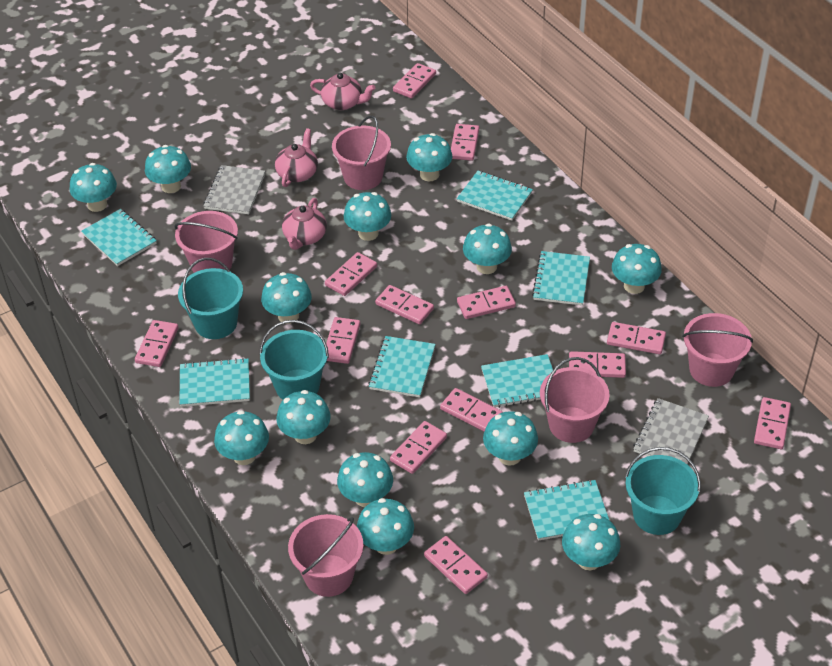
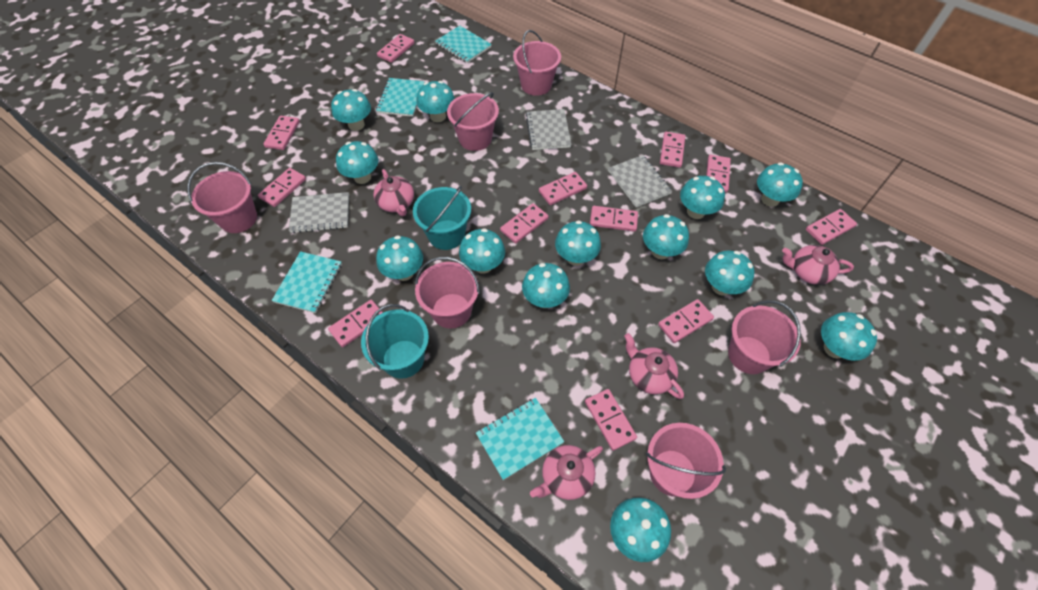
grey notebook: 2 -> 3
pink bucket: 5 -> 6
pink domino: 13 -> 12
pink teapot: 3 -> 4
turquoise bucket: 3 -> 2
turquoise notebook: 7 -> 4

